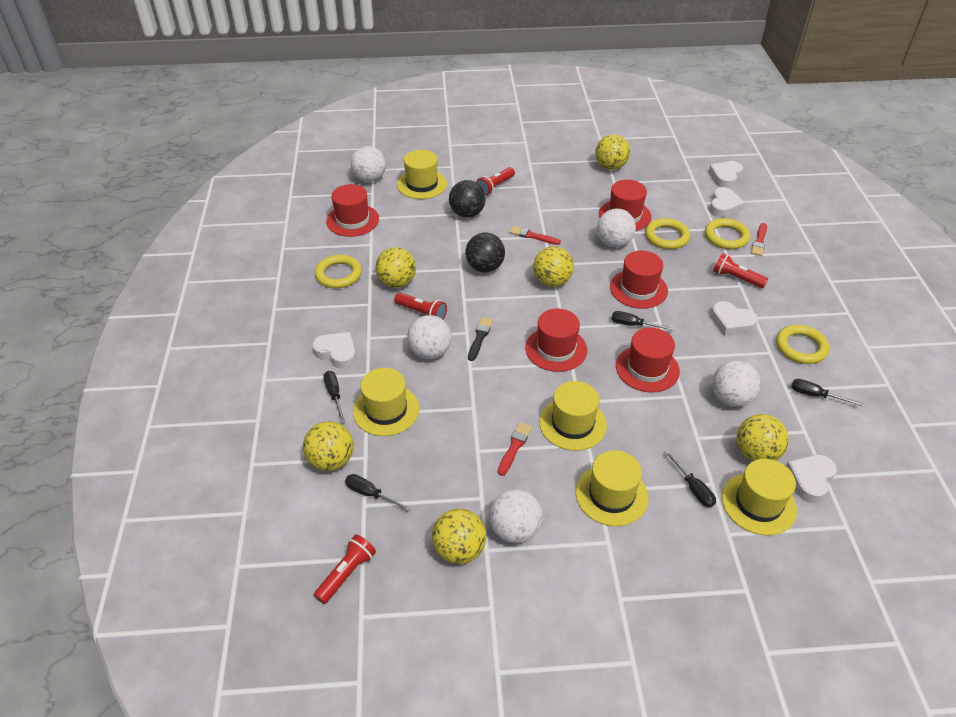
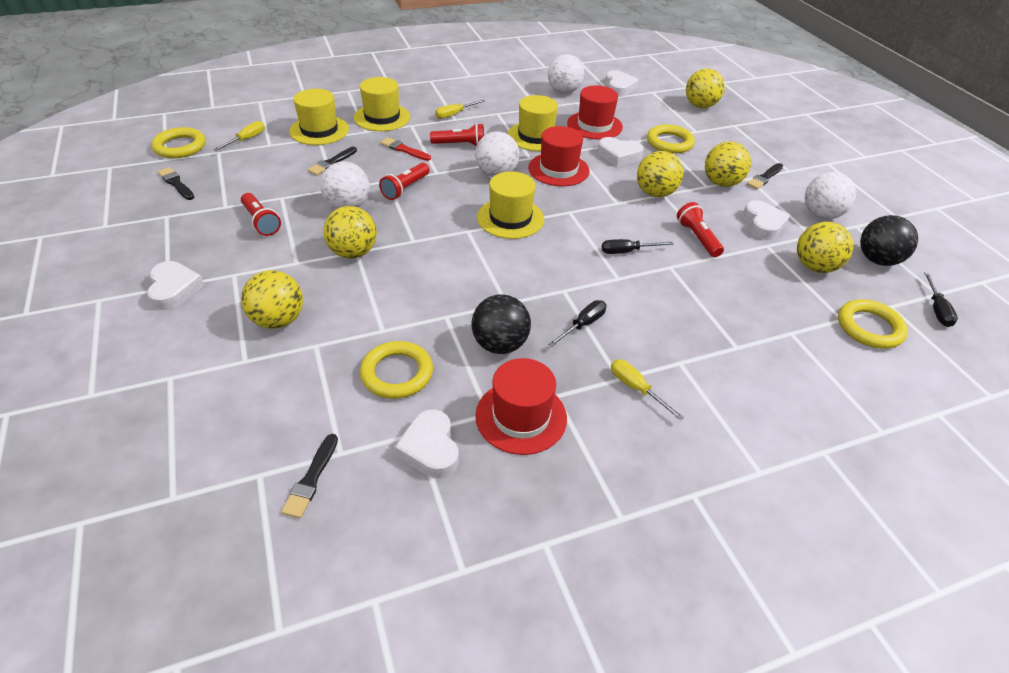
black brush: 1 -> 4
black screwdriver: 5 -> 3
red brush: 3 -> 1
red hat: 5 -> 3
white ball: 5 -> 4
yellow hat: 5 -> 4
yellow screwdriver: 0 -> 3

